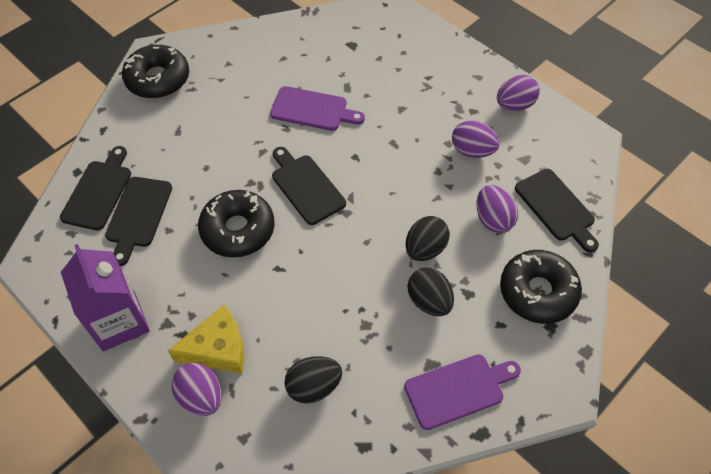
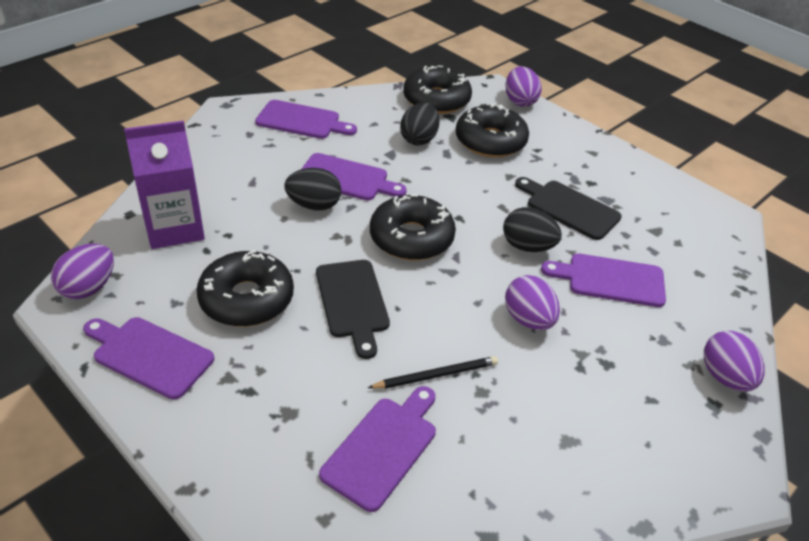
black cutting board: 4 -> 2
black donut: 3 -> 4
black pencil: 0 -> 1
purple cutting board: 2 -> 5
yellow cheese: 1 -> 0

